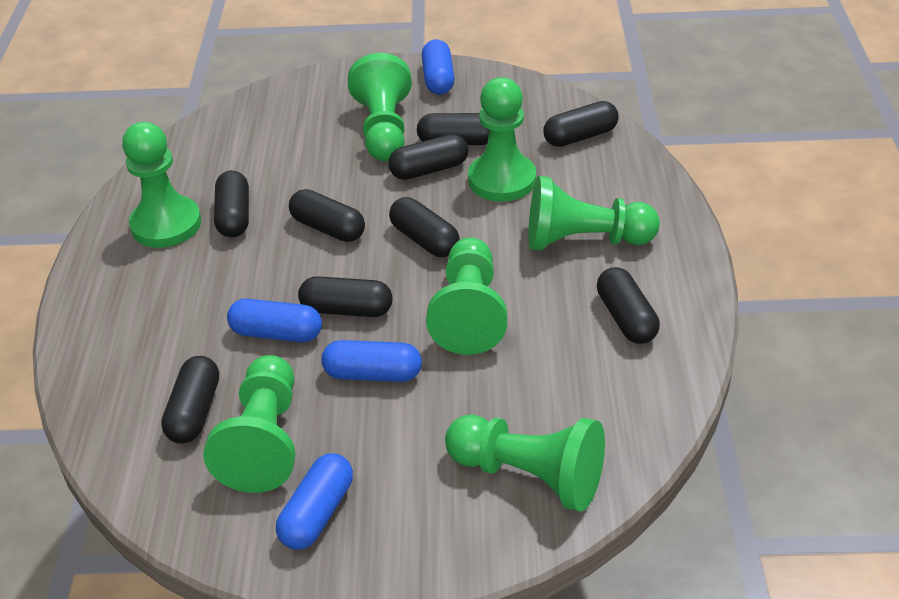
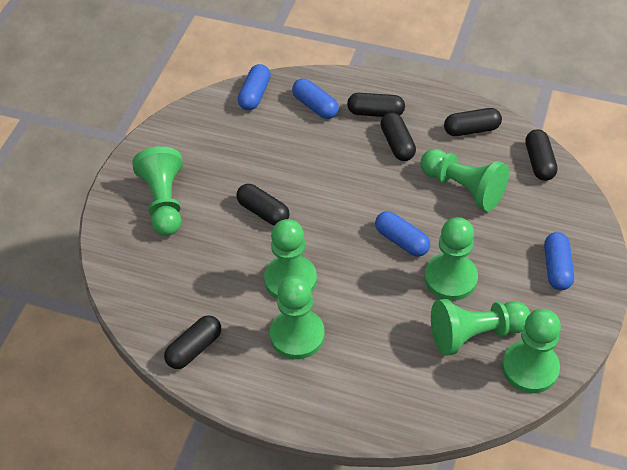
black capsule: 9 -> 6

